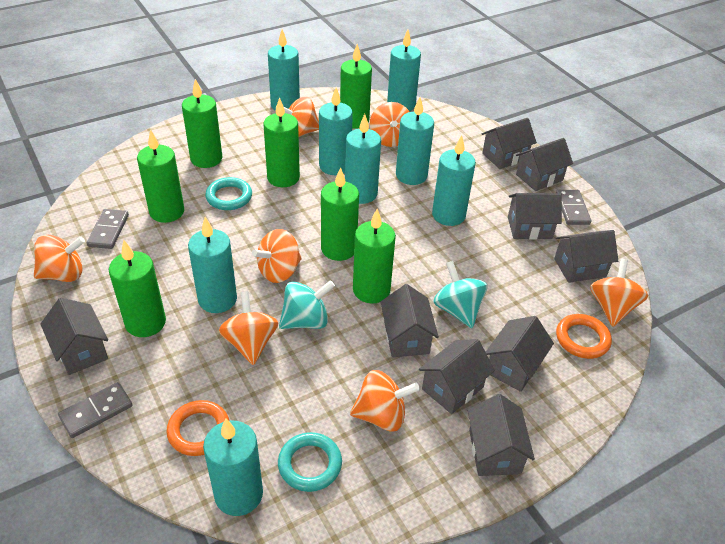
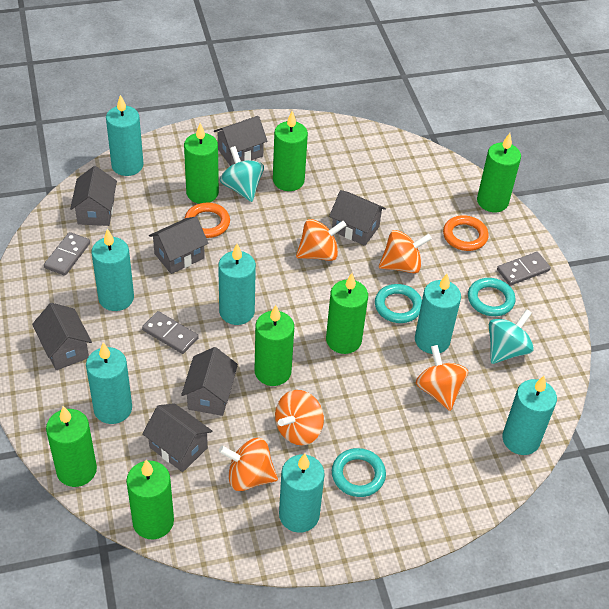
grey house: 9 -> 7
orange spinning top: 7 -> 5
turquoise candle: 8 -> 7
turquoise ring: 2 -> 3

